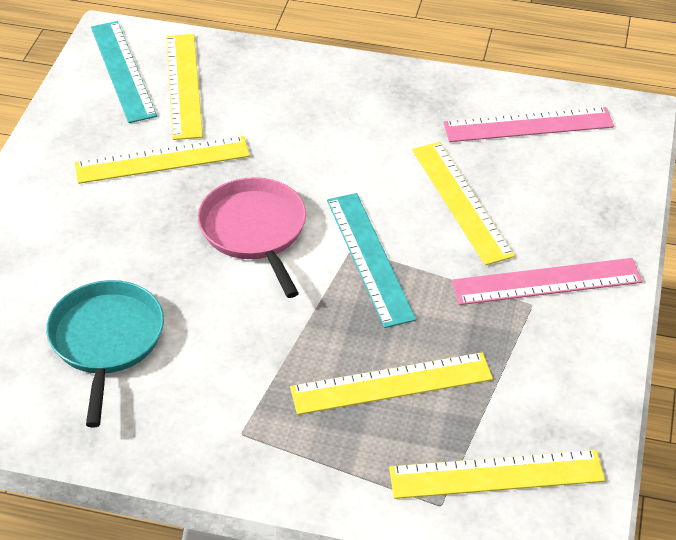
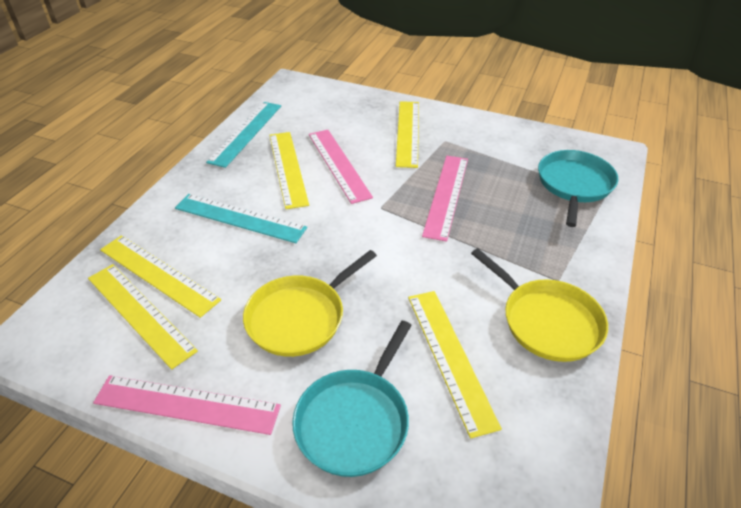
pink pan: 1 -> 0
pink ruler: 2 -> 3
turquoise pan: 1 -> 2
yellow pan: 0 -> 2

